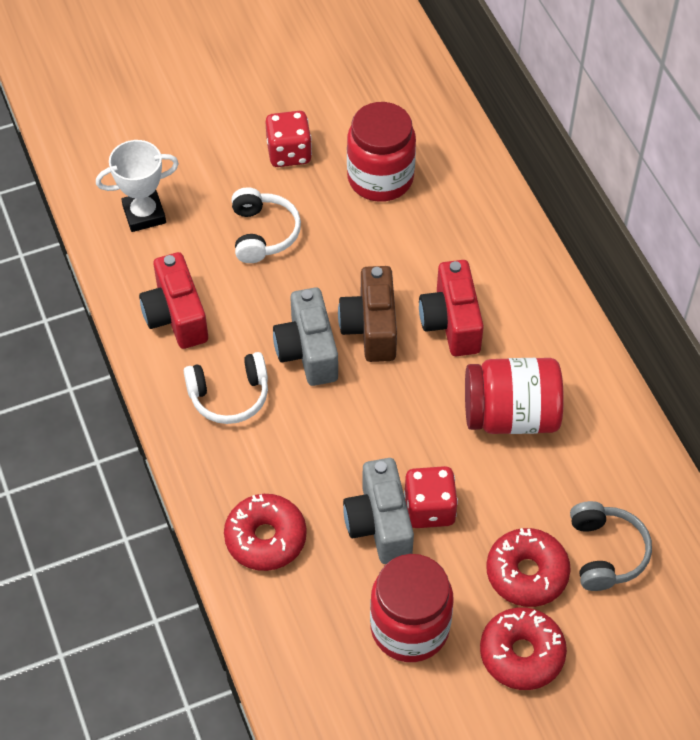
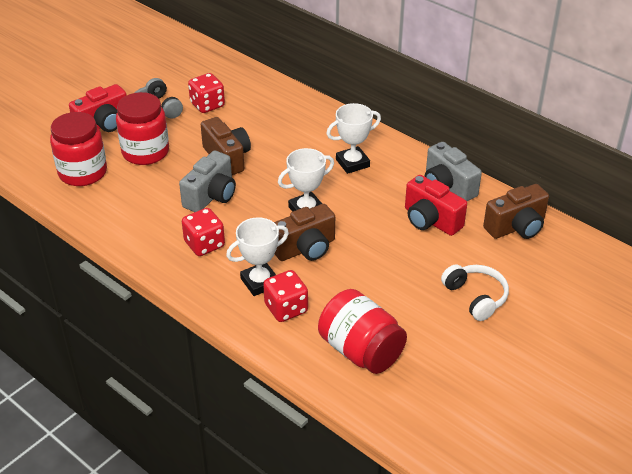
brown camera: 1 -> 3
red dice: 2 -> 3
red donut: 3 -> 0
white headphones: 2 -> 1
white trophy: 1 -> 3

